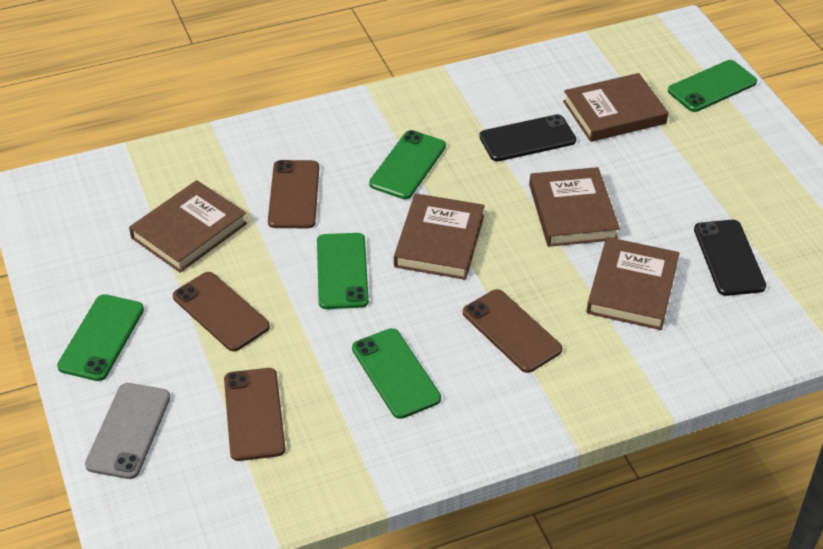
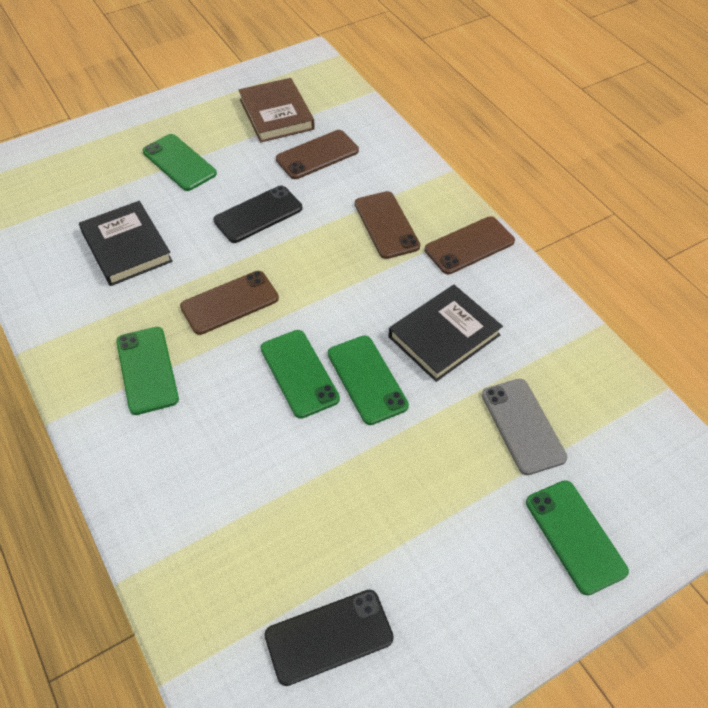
black book: 0 -> 2
brown book: 5 -> 1

